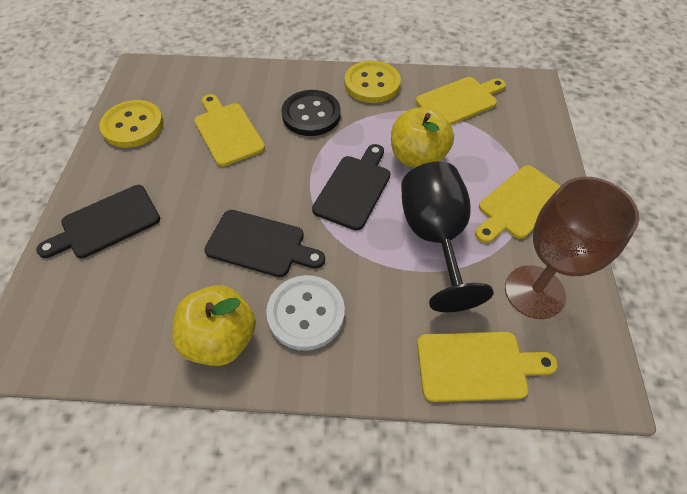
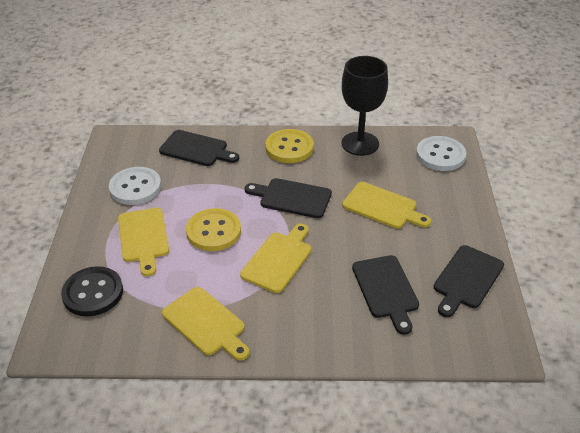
black cutting board: 3 -> 4
brown goblet: 1 -> 0
white button: 1 -> 2
yellow apple: 2 -> 0

